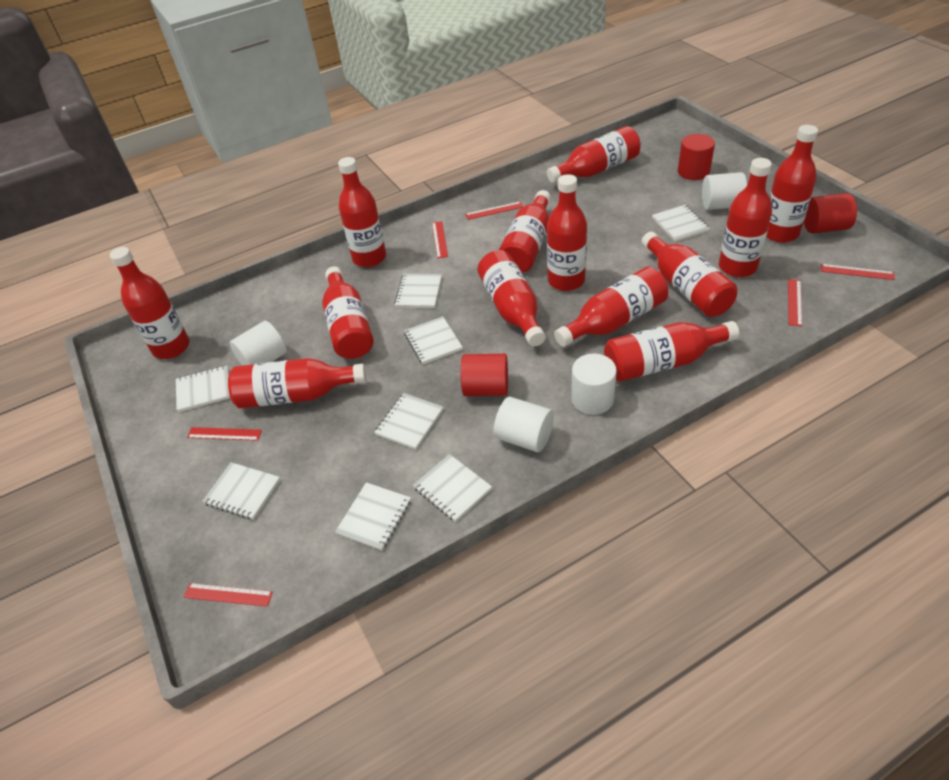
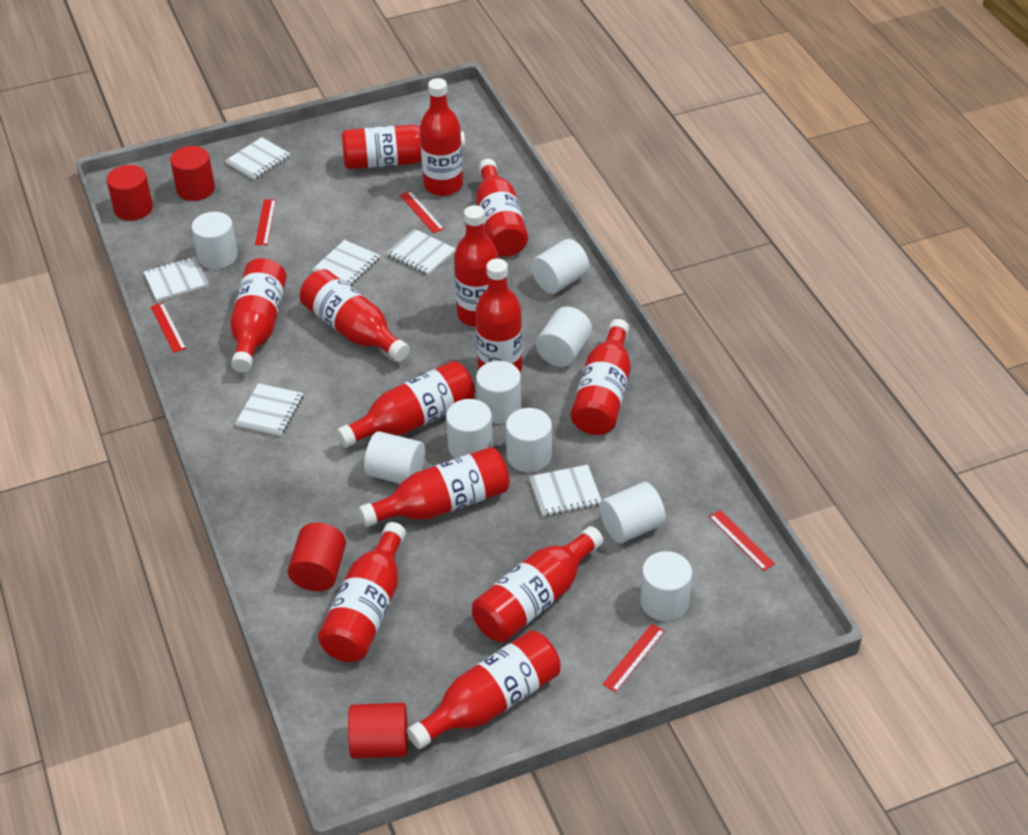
red cylinder: 3 -> 4
red ruler: 6 -> 5
white cylinder: 4 -> 9
white notebook: 8 -> 6

